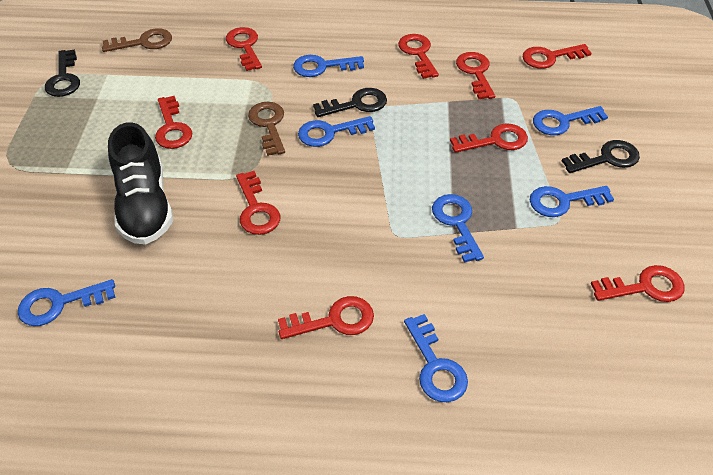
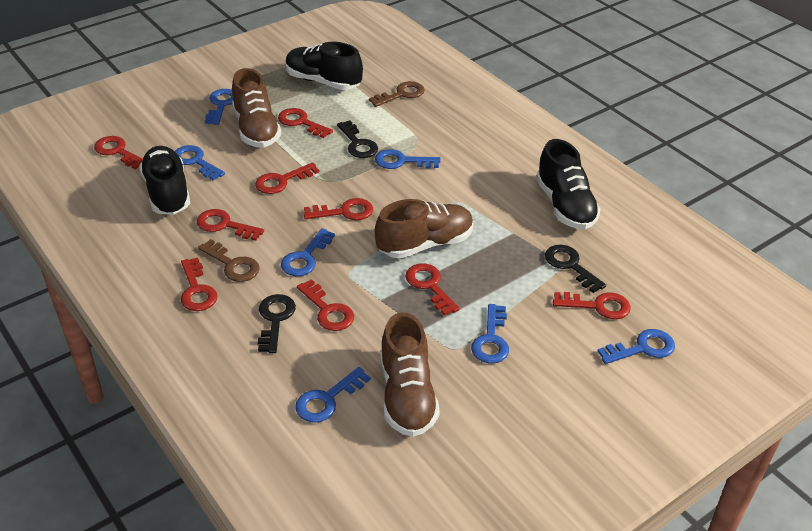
black shoe: 1 -> 3
brown shoe: 0 -> 3

